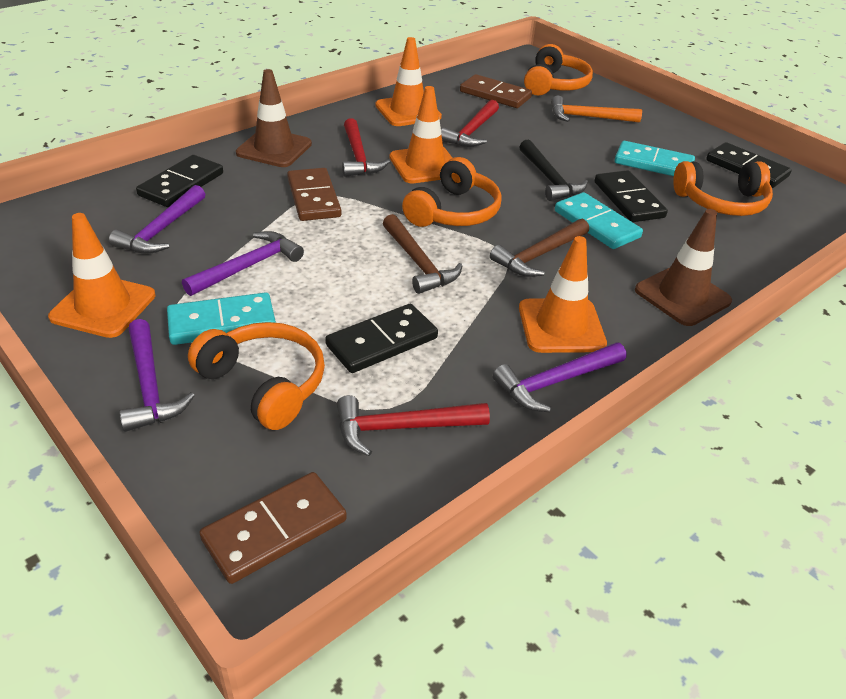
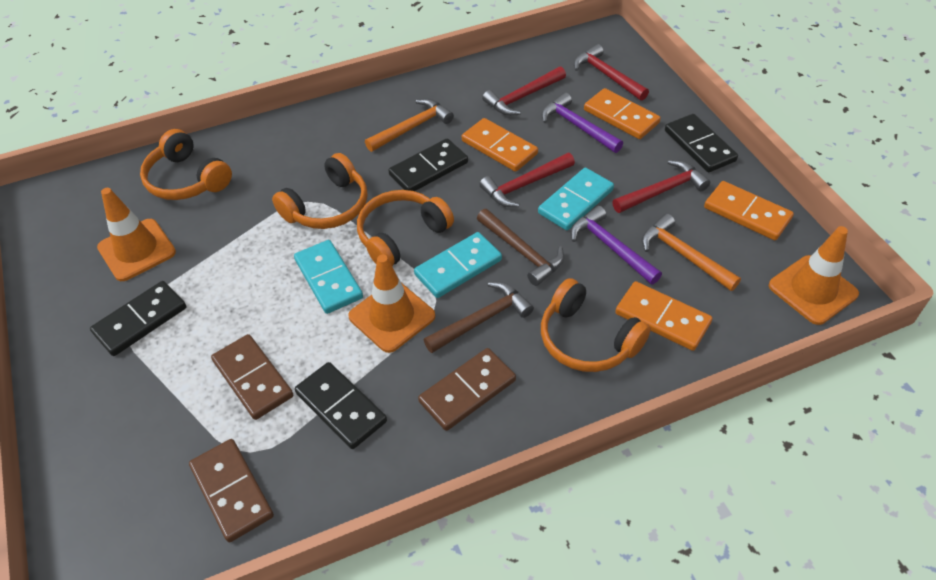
black hammer: 1 -> 0
brown traffic cone: 2 -> 0
orange domino: 0 -> 4
orange hammer: 1 -> 2
orange traffic cone: 4 -> 3
purple hammer: 4 -> 2
red hammer: 3 -> 4

